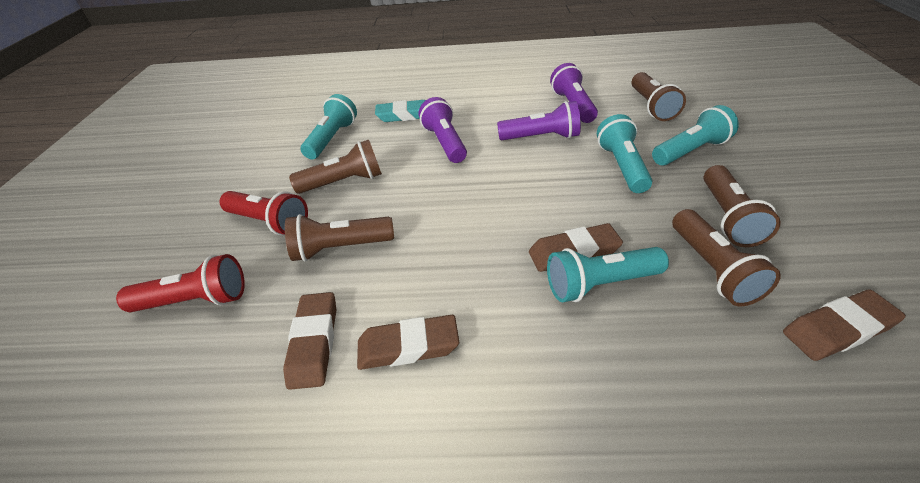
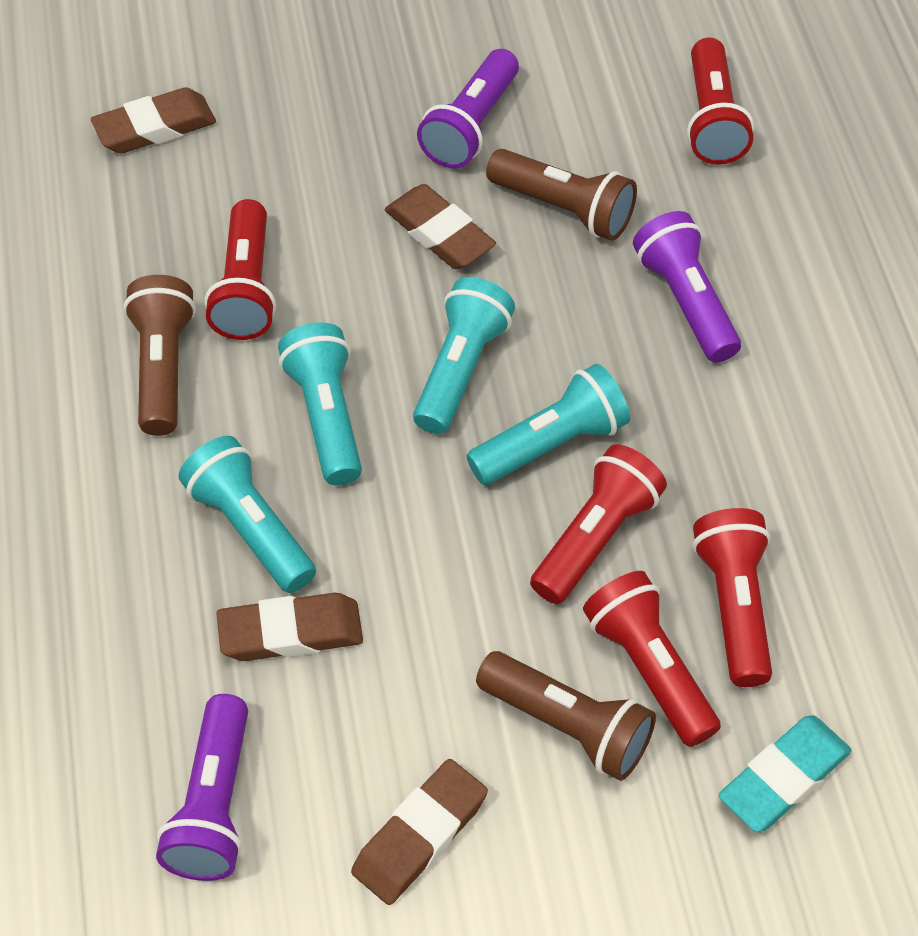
brown flashlight: 5 -> 3
red flashlight: 2 -> 5

